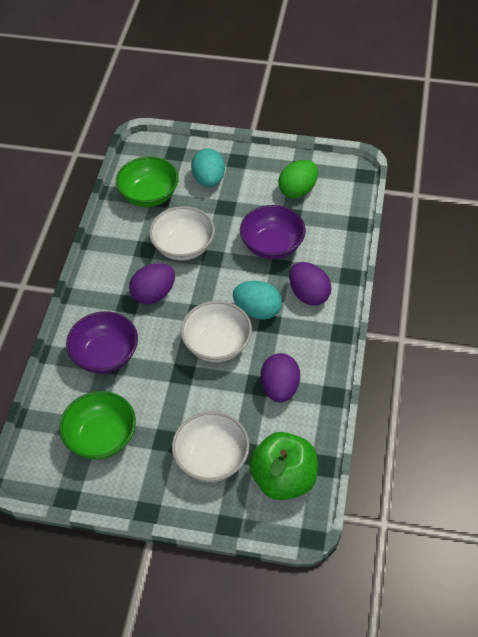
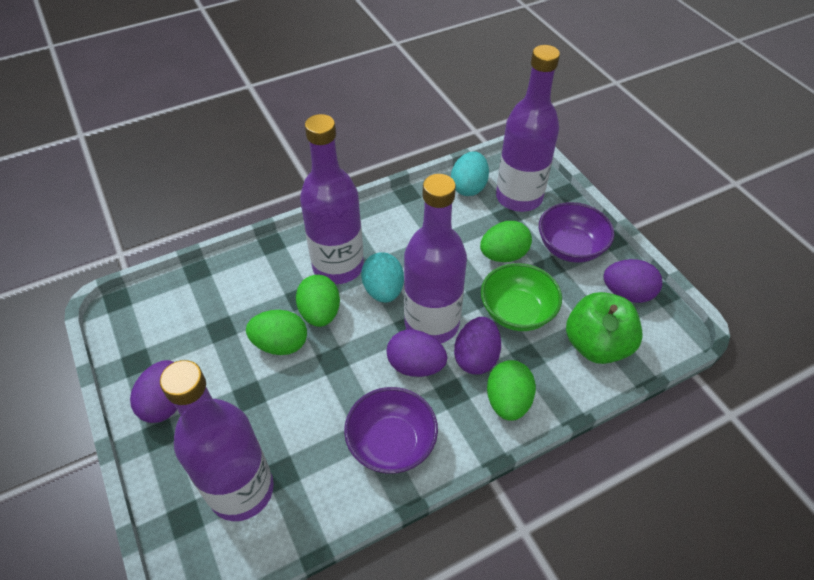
green bowl: 2 -> 1
green egg: 1 -> 4
purple bottle: 0 -> 4
purple egg: 3 -> 4
white bowl: 3 -> 0

